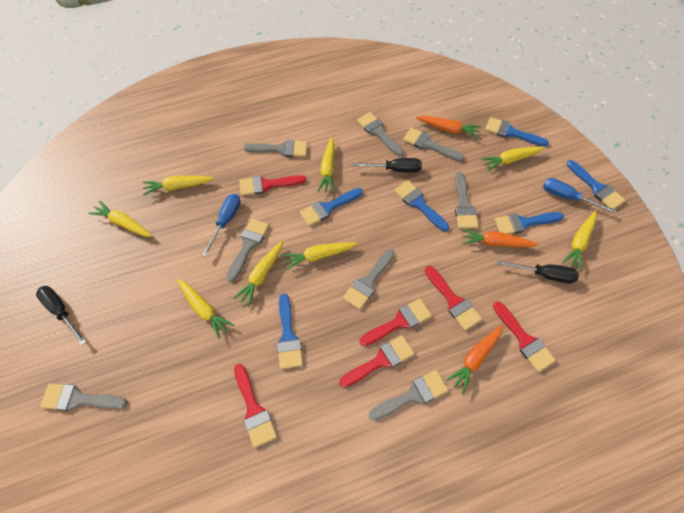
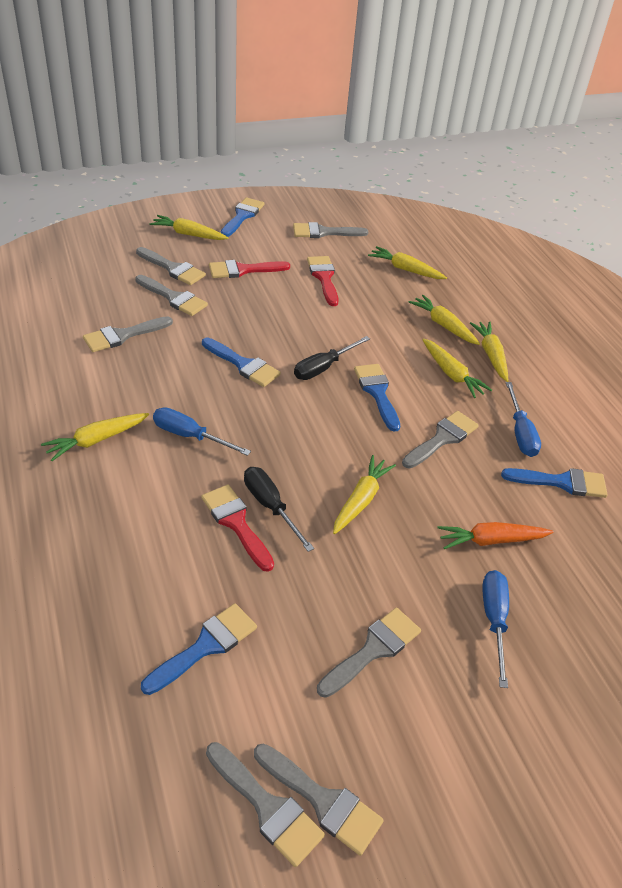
black screwdriver: 3 -> 2
blue brush: 6 -> 5
blue screwdriver: 2 -> 3
orange carrot: 3 -> 1
red brush: 6 -> 3
yellow carrot: 8 -> 7

